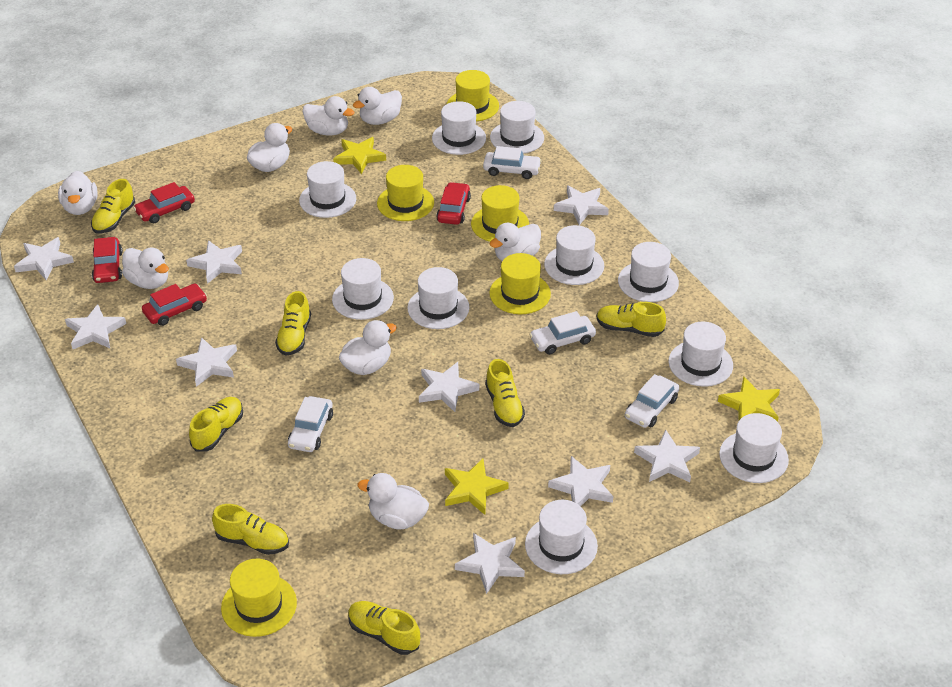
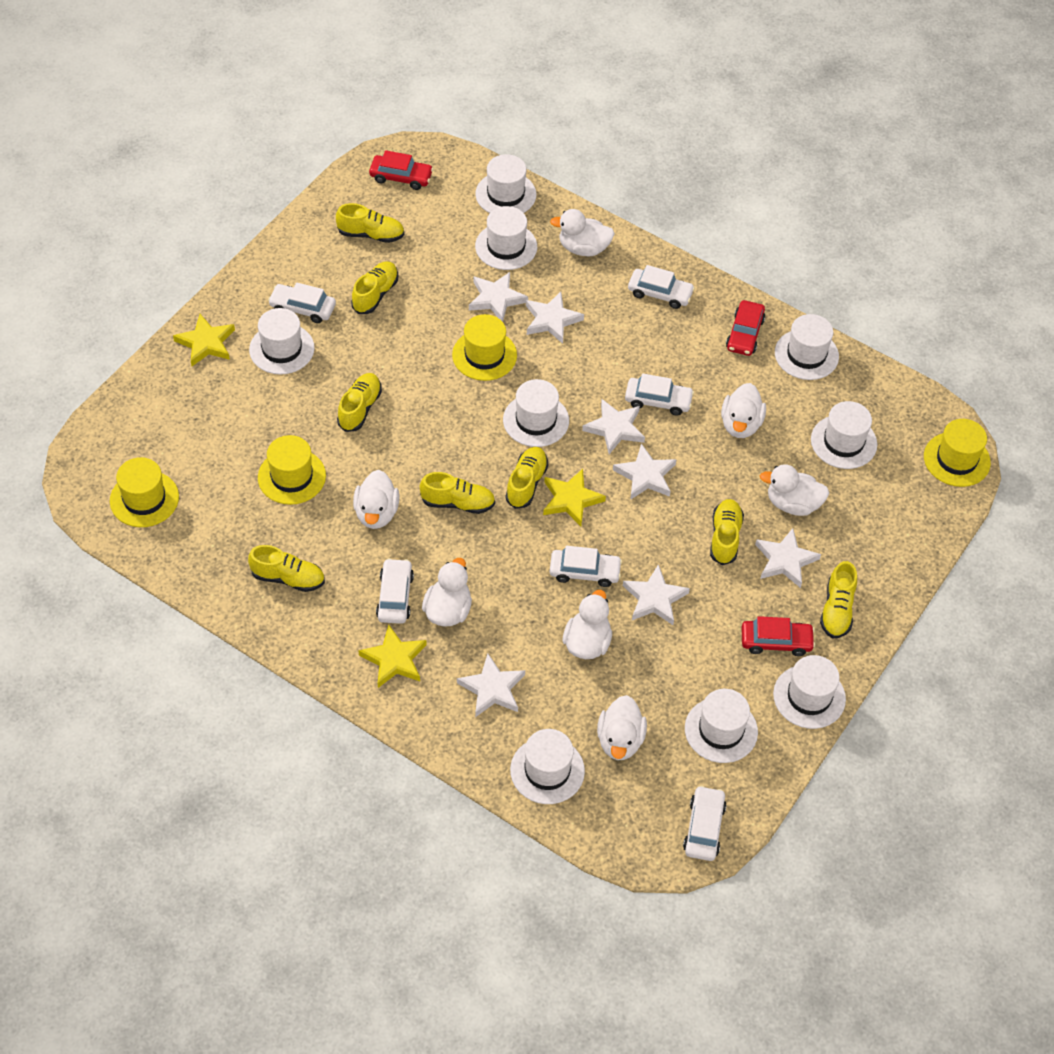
red car: 4 -> 3
white car: 4 -> 6
white duck: 8 -> 7
white hat: 10 -> 9
white star: 9 -> 7
yellow hat: 5 -> 4
yellow shoe: 7 -> 8

